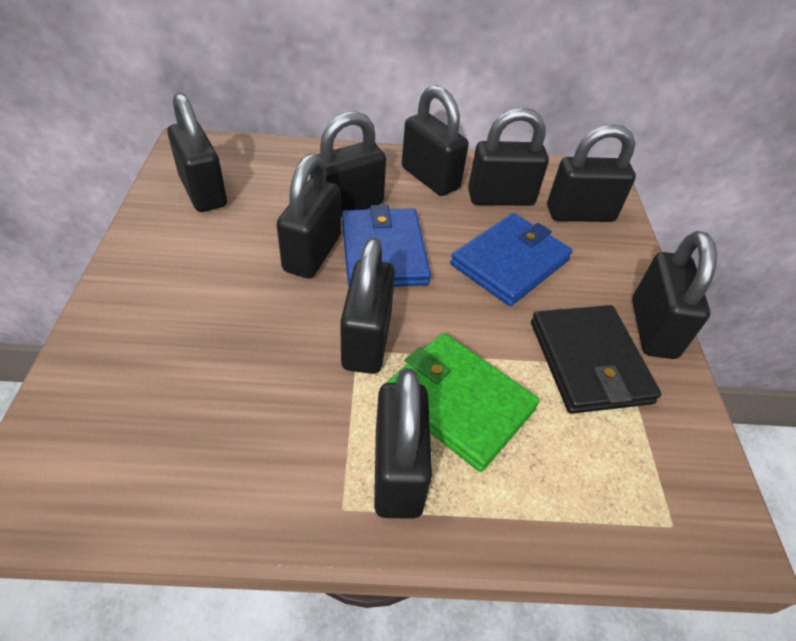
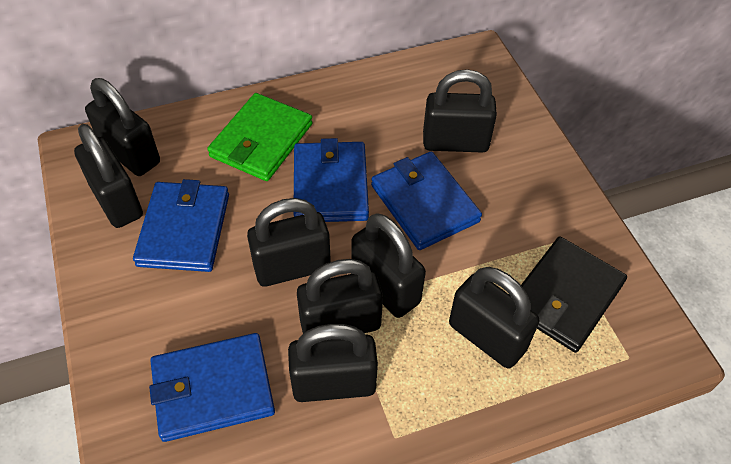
black padlock: 9 -> 8
blue wallet: 2 -> 4

